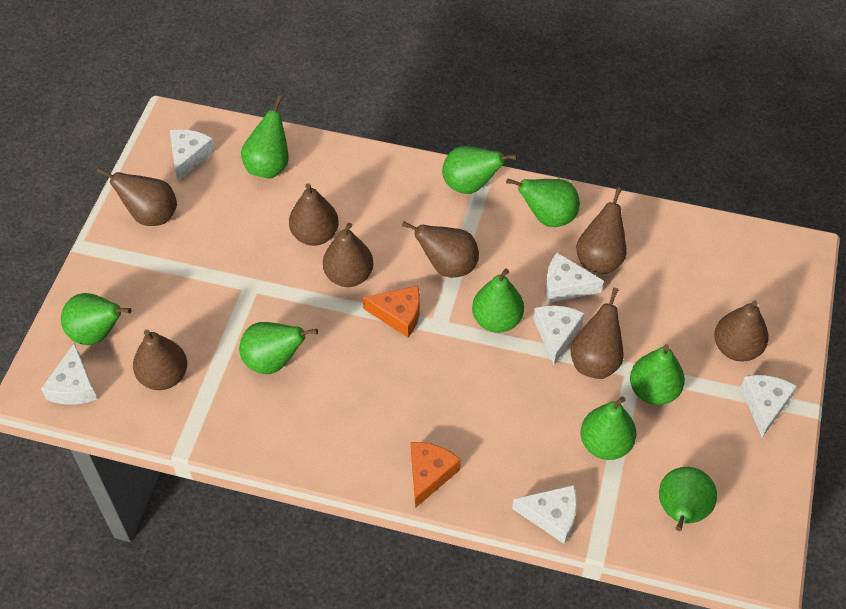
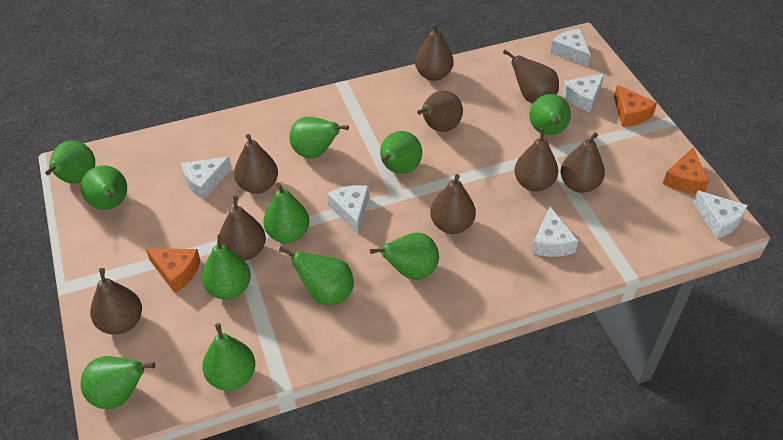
brown pear: 8 -> 9
green pear: 9 -> 11
orange cheese: 2 -> 3

